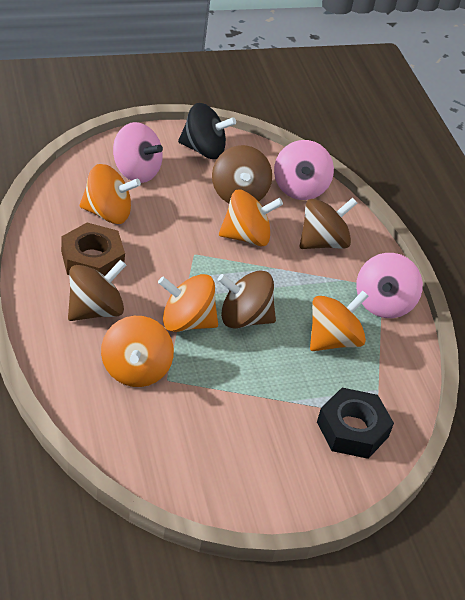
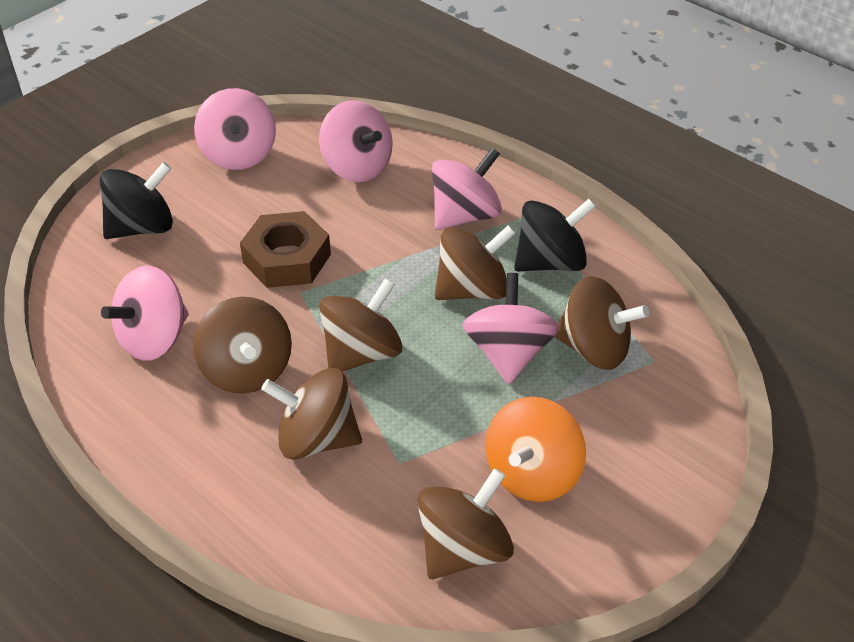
black nut: 1 -> 0
black spinning top: 1 -> 2
brown spinning top: 4 -> 6
orange spinning top: 5 -> 1
pink spinning top: 3 -> 5

